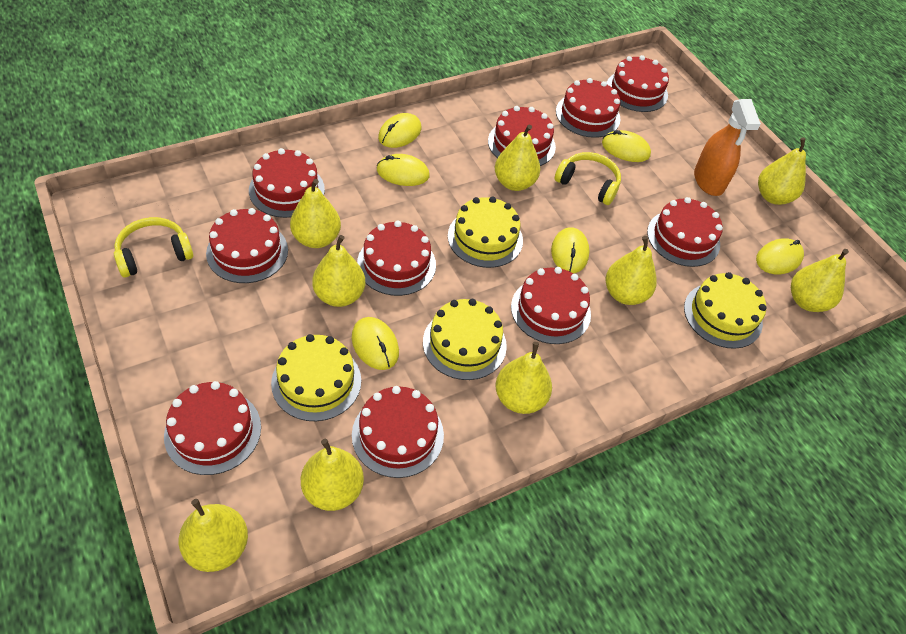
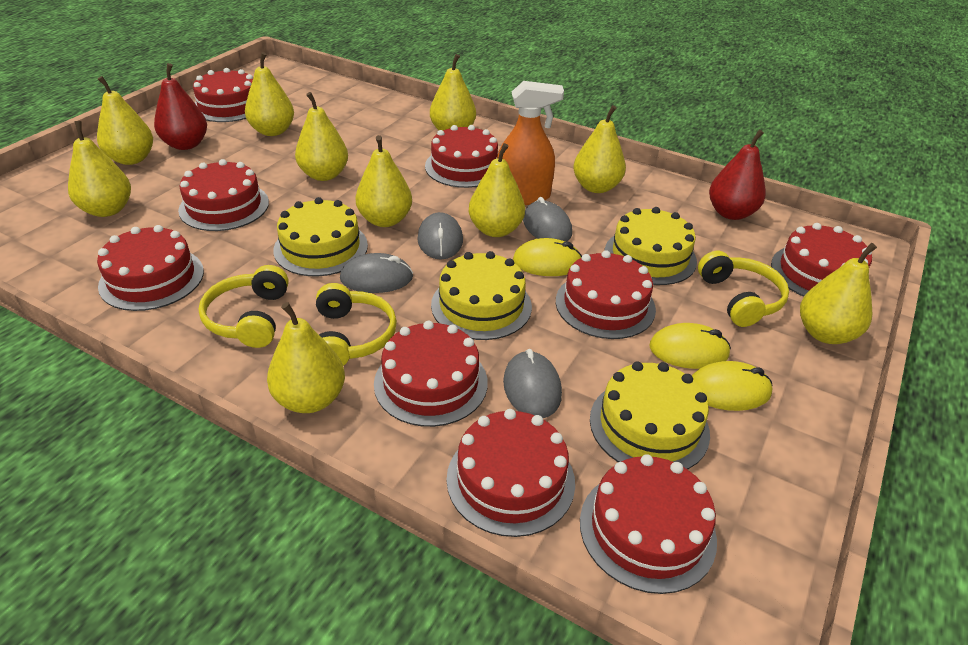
grey mouse: 0 -> 4
red cake: 10 -> 9
red pear: 0 -> 2
yellow headphones: 2 -> 3
yellow mouse: 6 -> 3
yellow pear: 9 -> 10

